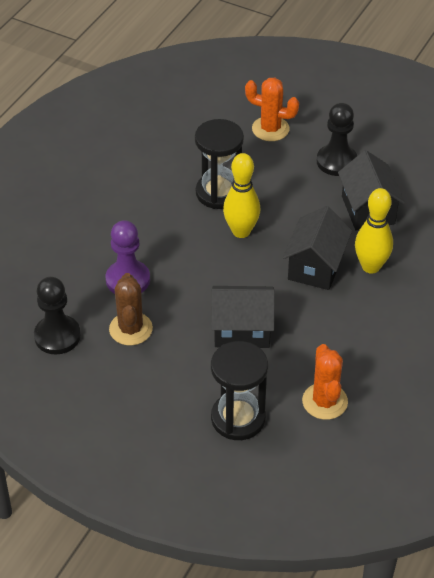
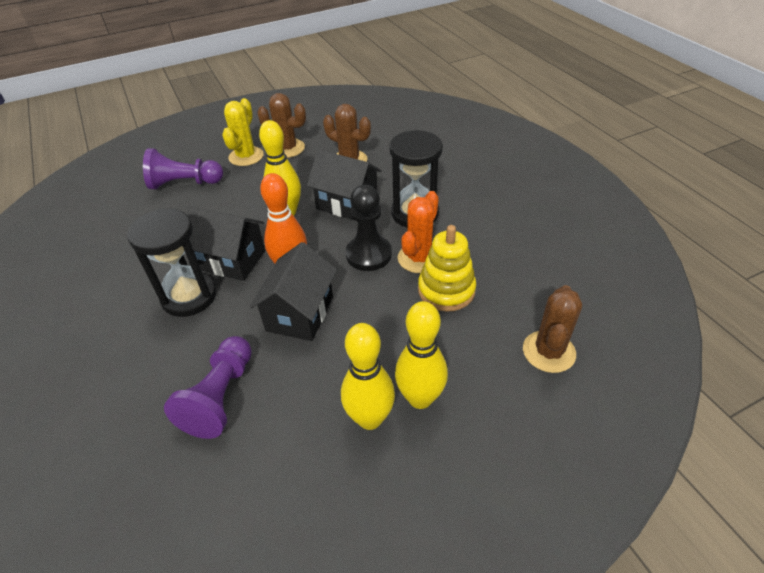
black pawn: 2 -> 1
brown cactus: 1 -> 3
orange bowling pin: 0 -> 1
orange cactus: 2 -> 1
purple pawn: 1 -> 2
yellow bowling pin: 2 -> 3
yellow cactus: 0 -> 1
yellow stacking toy: 0 -> 1

